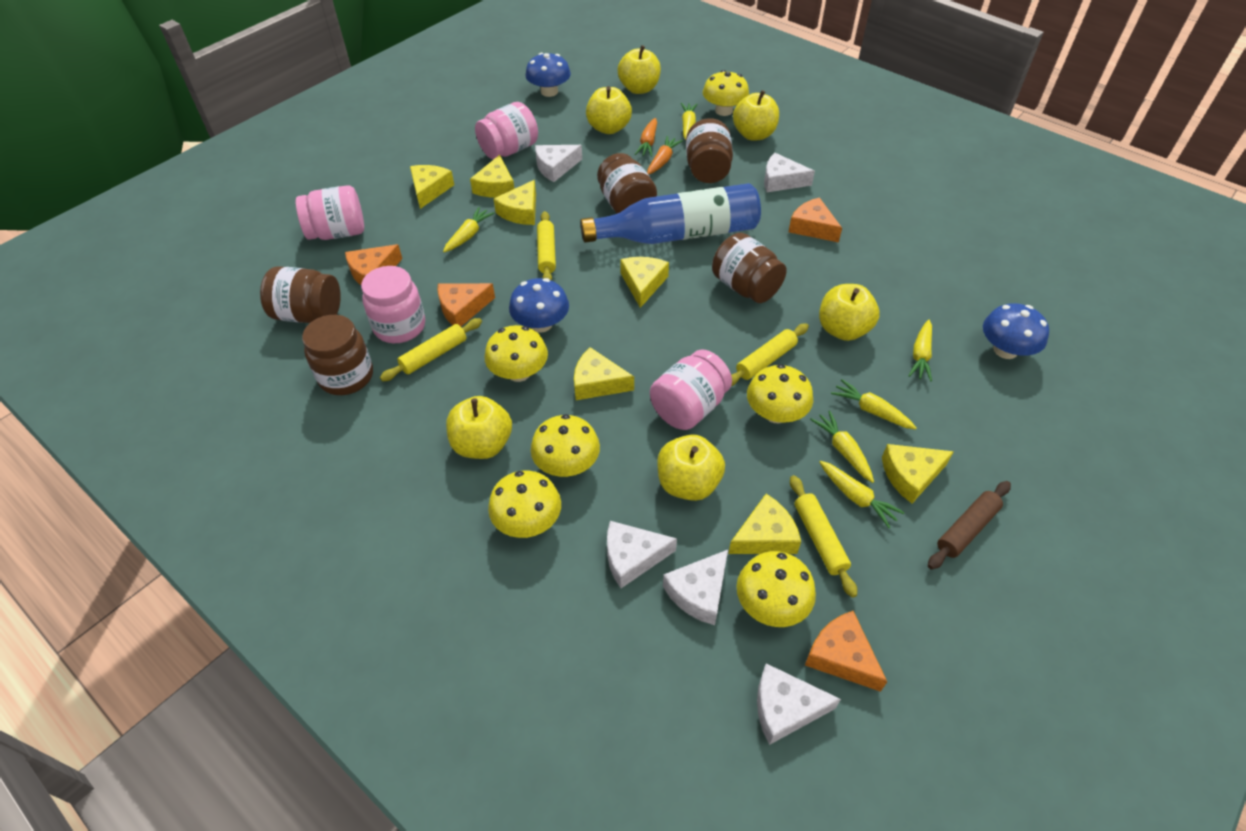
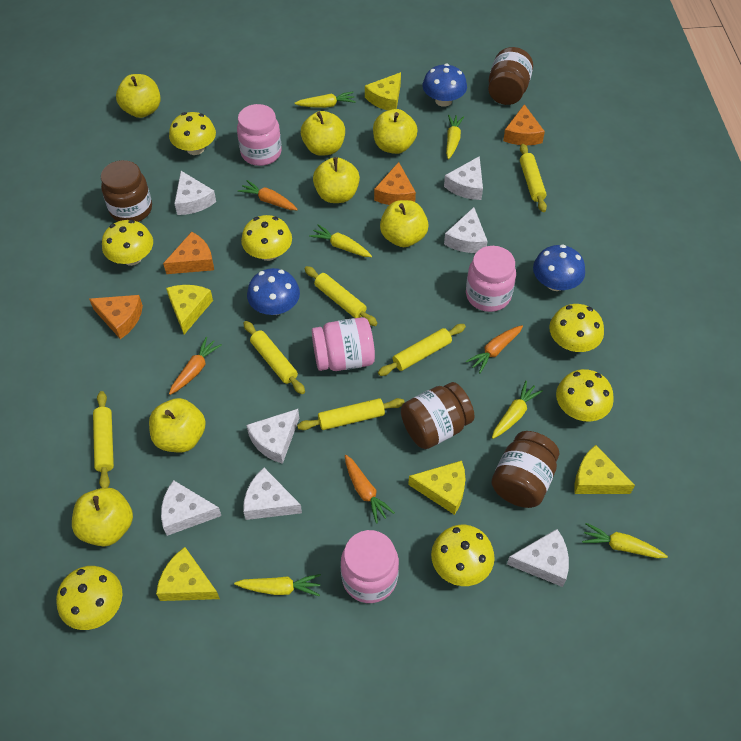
blue bottle: 1 -> 0
brown jar: 5 -> 4
brown rolling pin: 1 -> 0
orange carrot: 2 -> 4
white cheese: 5 -> 7
yellow apple: 6 -> 7
yellow cheese: 7 -> 5
yellow mushroom: 6 -> 7
yellow rolling pin: 4 -> 6

